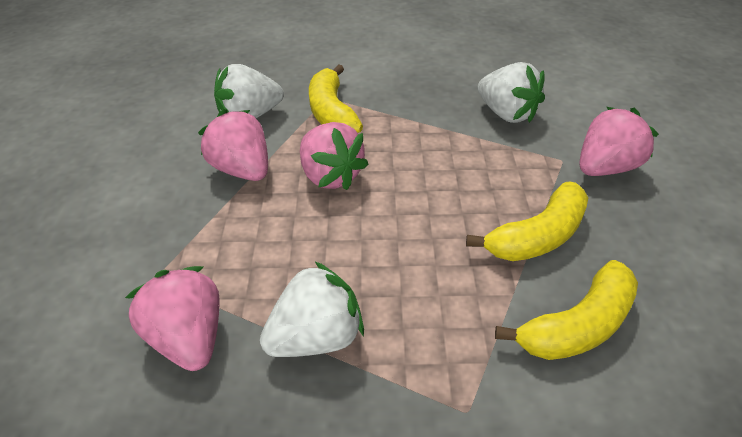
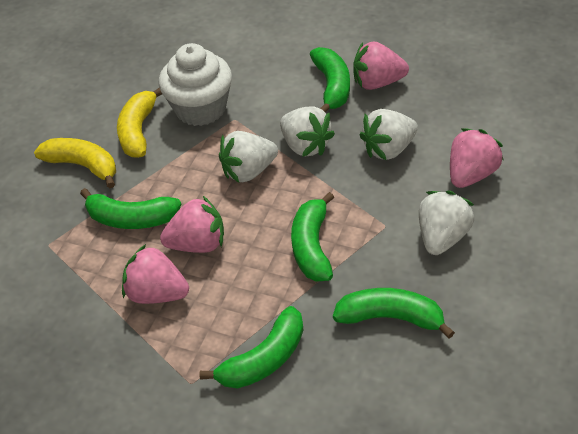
green banana: 0 -> 5
white cupcake: 0 -> 1
white strawberry: 3 -> 4
yellow banana: 3 -> 2

